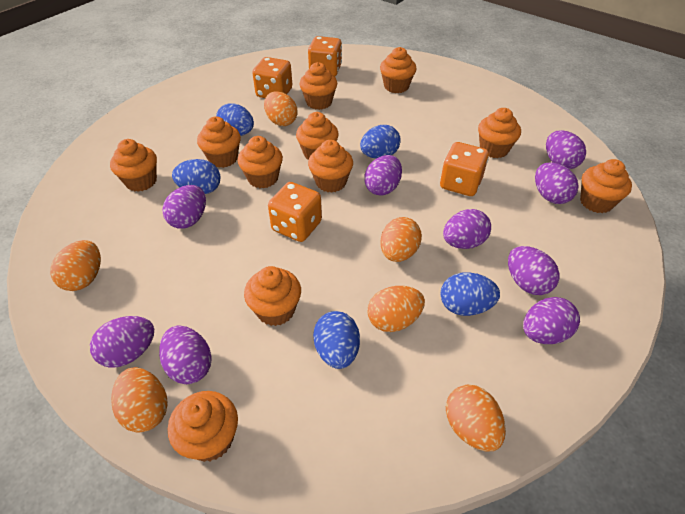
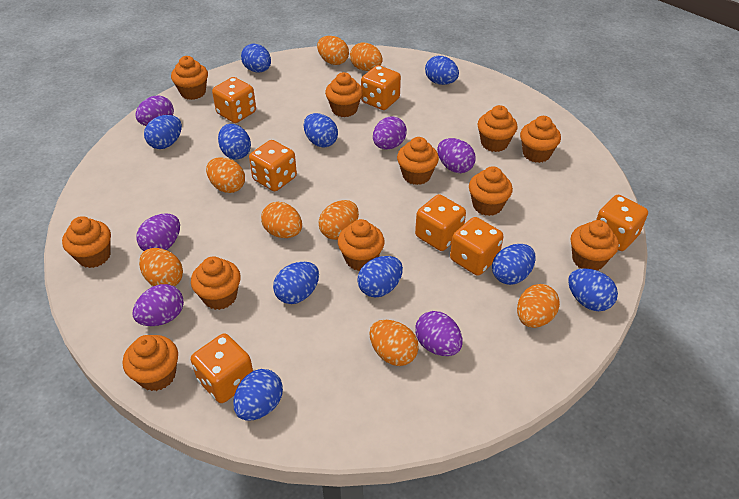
blue egg: 5 -> 10
orange dice: 4 -> 7
orange egg: 6 -> 8
purple egg: 9 -> 6

